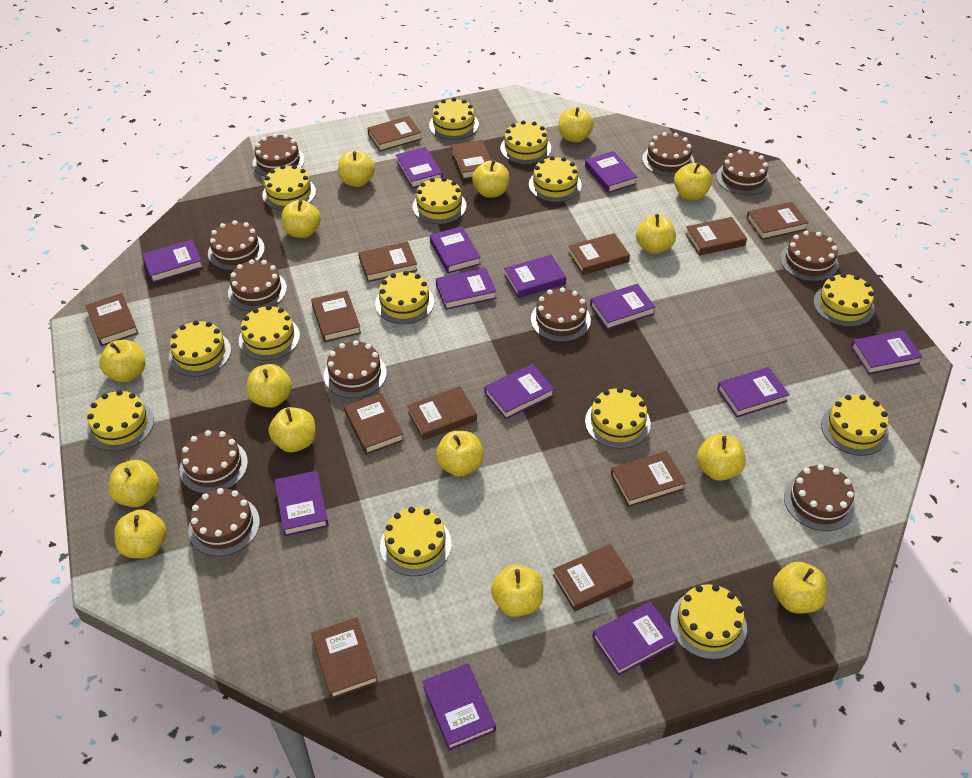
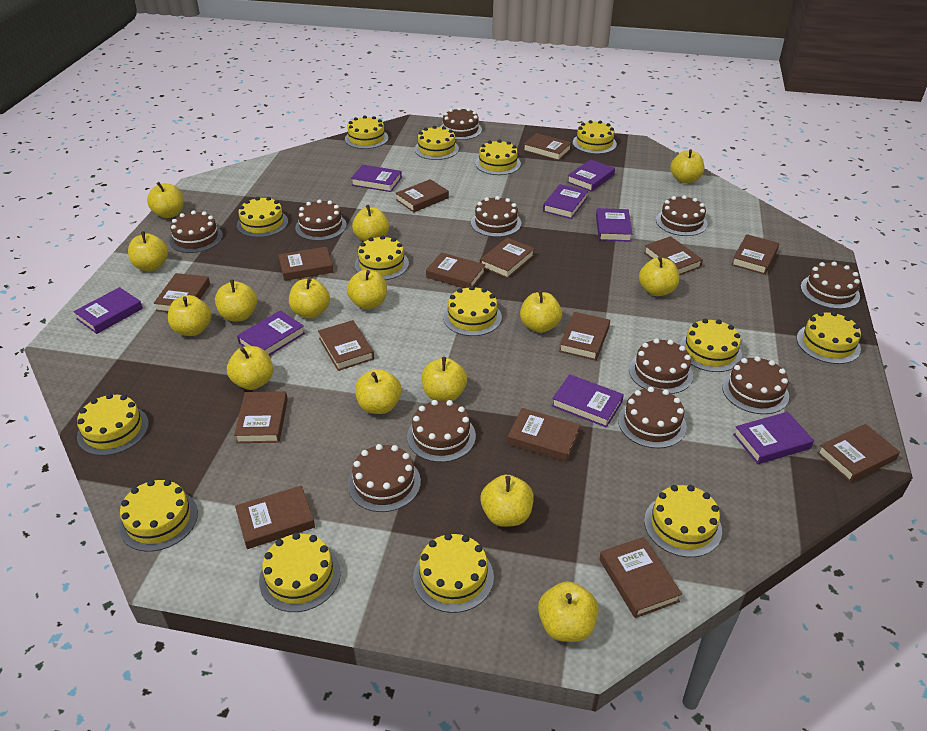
brown book: 13 -> 15
purple book: 13 -> 8

